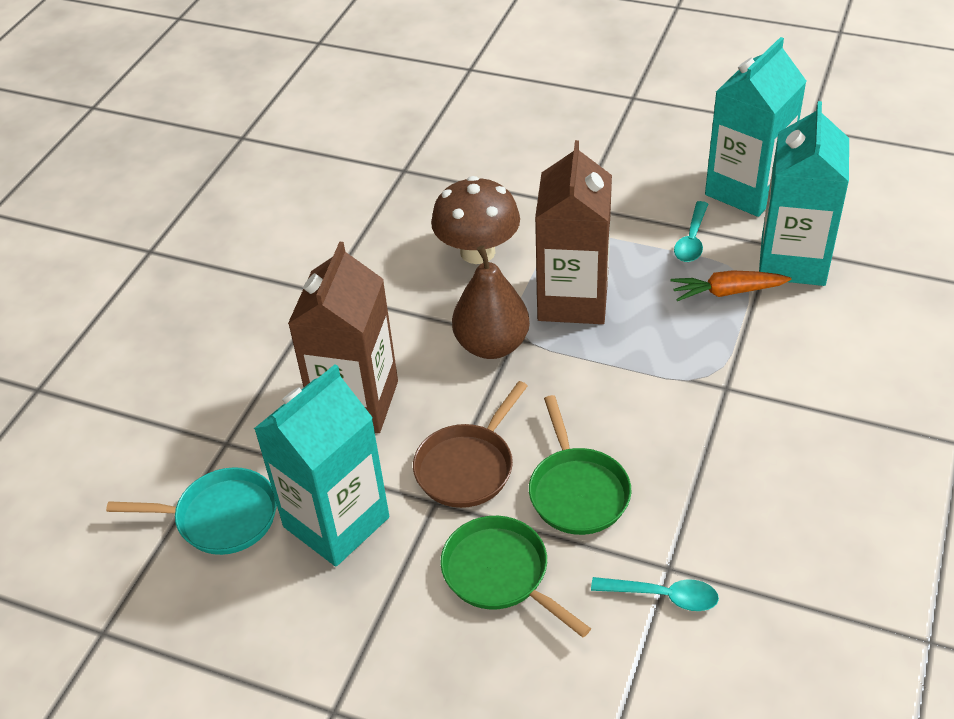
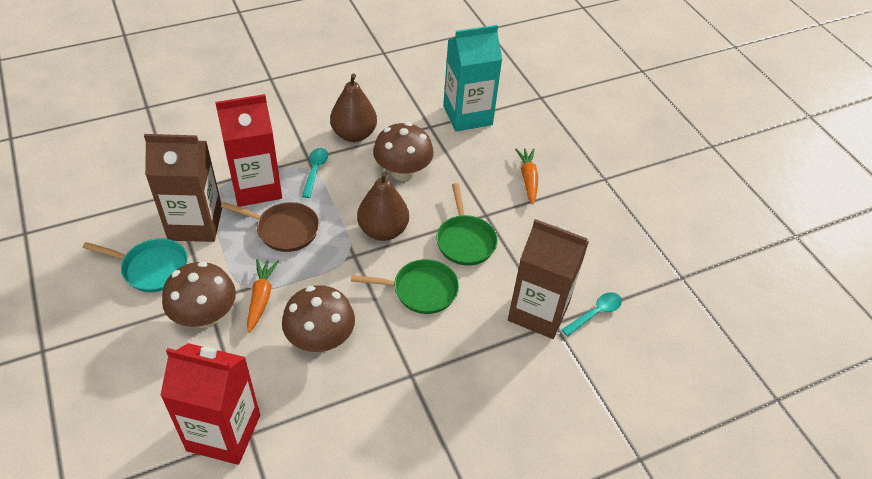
brown mushroom: 1 -> 3
brown pear: 1 -> 2
orange carrot: 1 -> 2
red carton: 0 -> 2
turquoise carton: 3 -> 1

